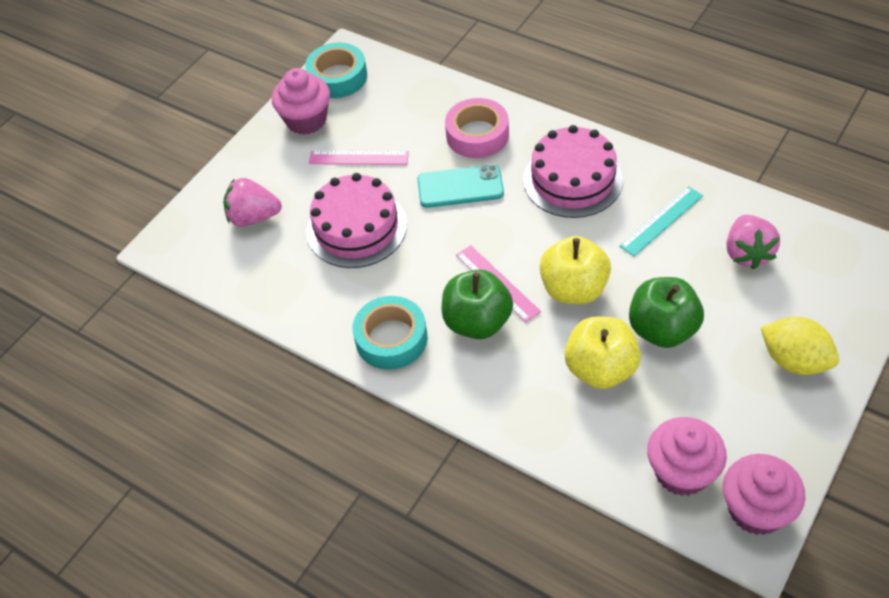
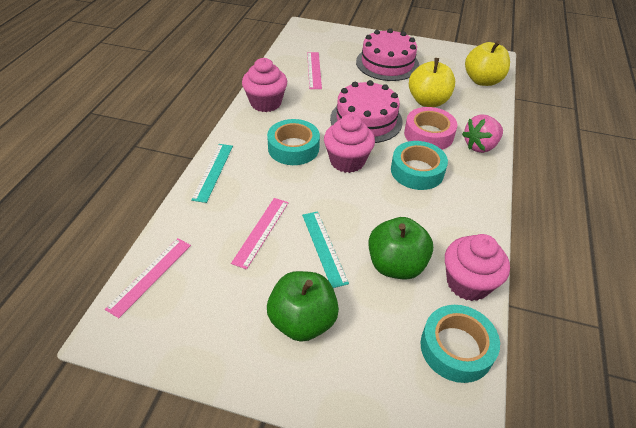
pink ruler: 2 -> 3
pink strawberry: 2 -> 1
turquoise phone: 1 -> 0
turquoise ruler: 1 -> 2
turquoise tape: 2 -> 3
yellow lemon: 1 -> 0

